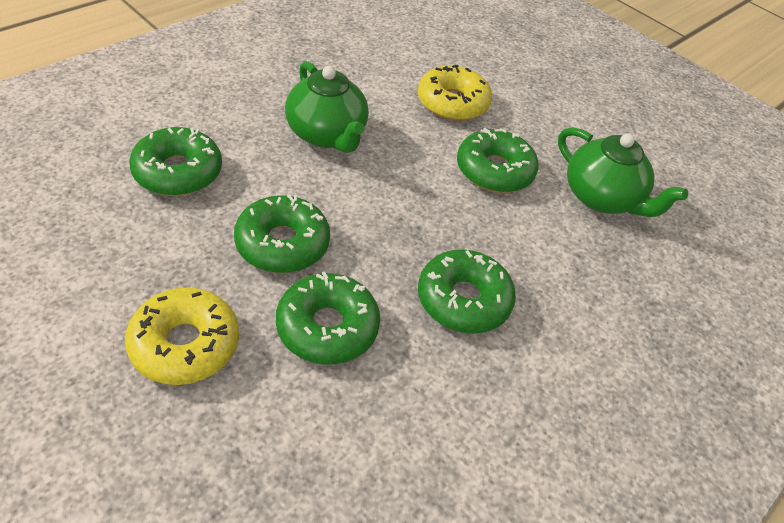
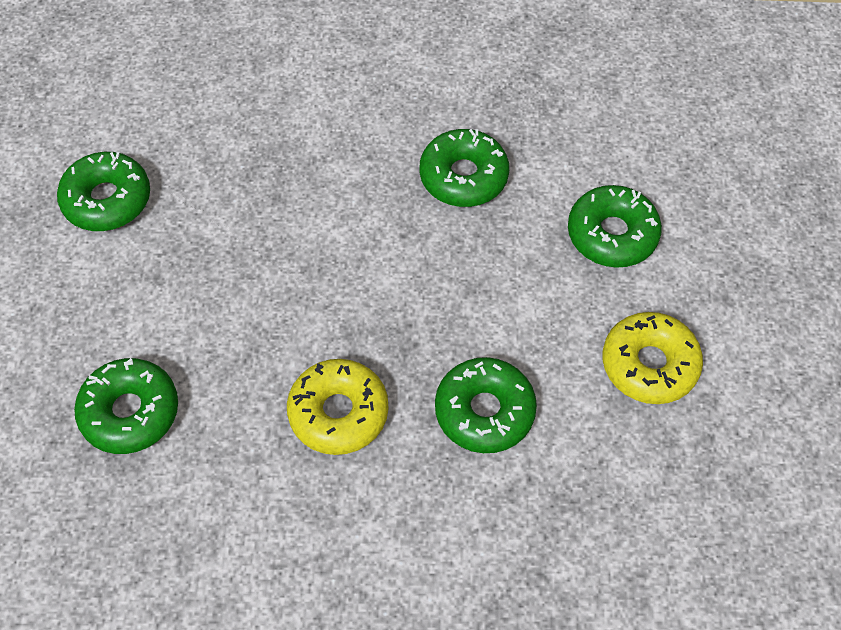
green teapot: 2 -> 0

